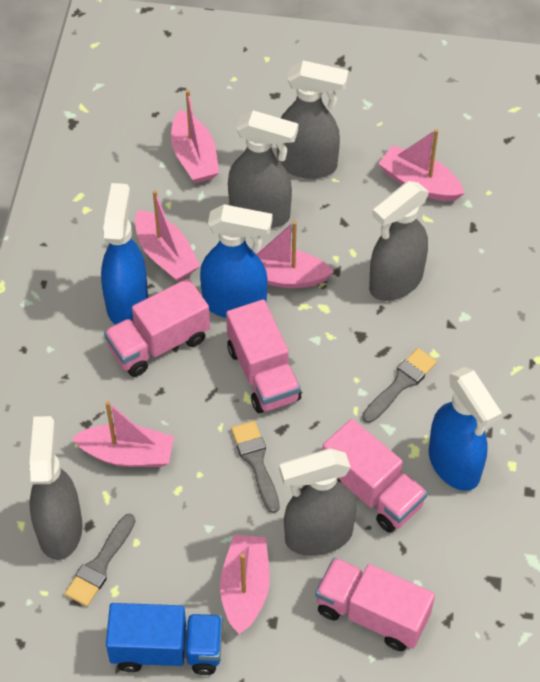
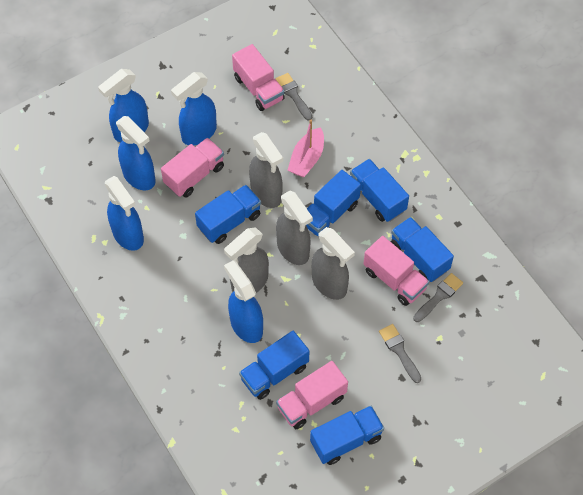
blue spray bottle: 3 -> 5
blue truck: 1 -> 6
grey spray bottle: 5 -> 4
pink boat: 6 -> 1

